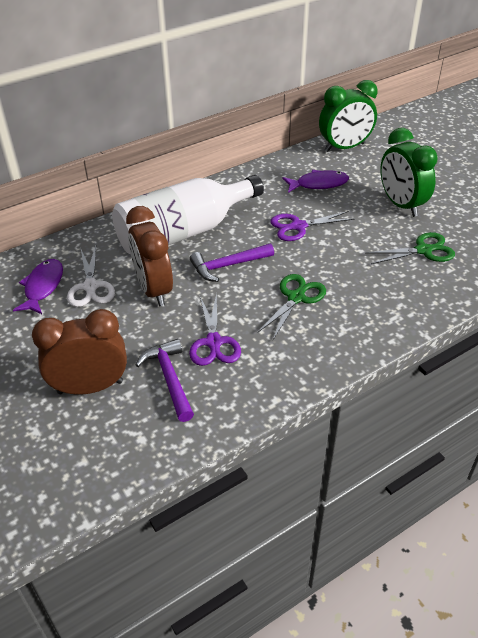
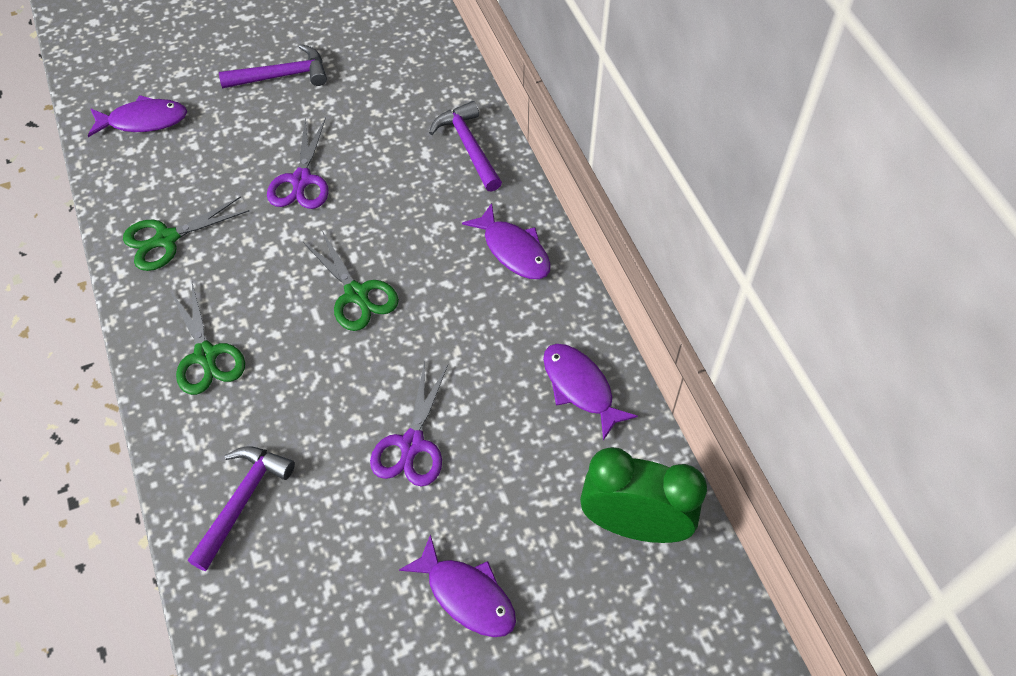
brown clock: 2 -> 0
green clock: 2 -> 1
green scissors: 2 -> 3
purple fish: 2 -> 4
purple hammer: 2 -> 3
white bottle: 1 -> 0
white scissors: 1 -> 0

